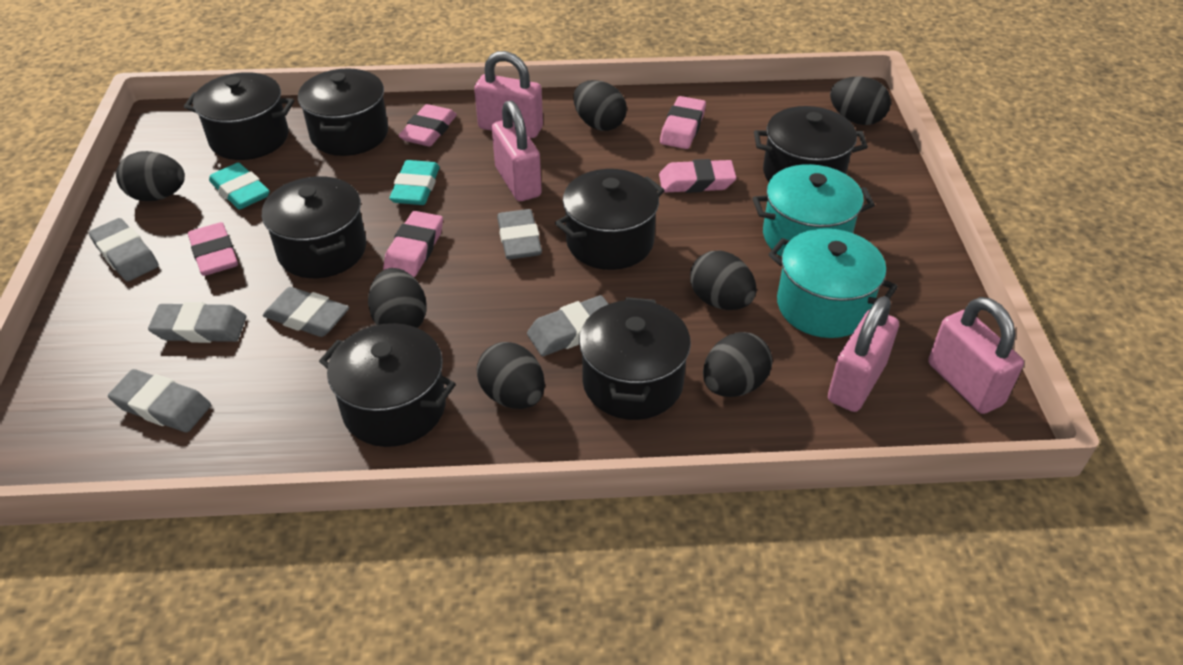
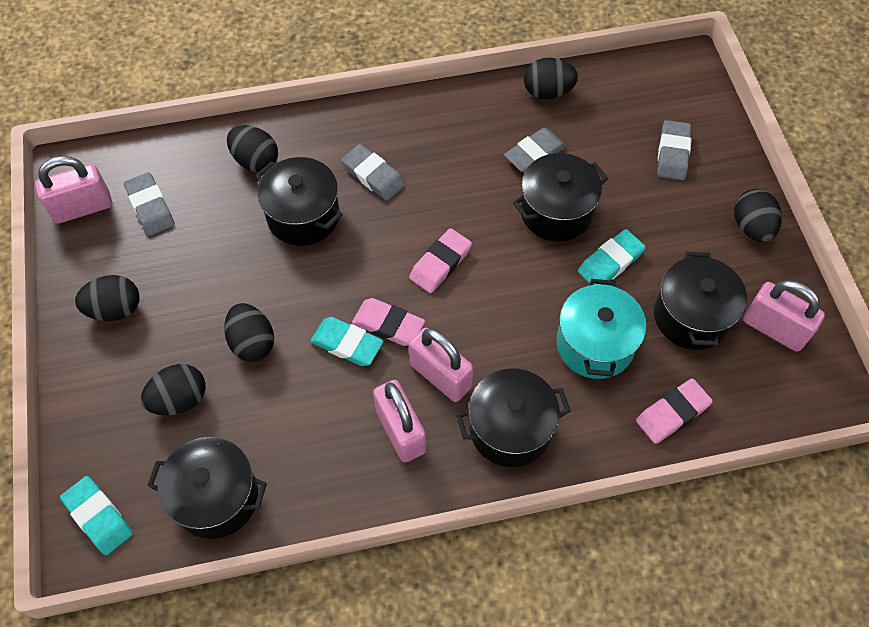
black egg: 7 -> 6
black pot: 7 -> 5
grey eraser: 6 -> 4
pink eraser: 5 -> 3
turquoise eraser: 2 -> 3
turquoise pot: 2 -> 1

